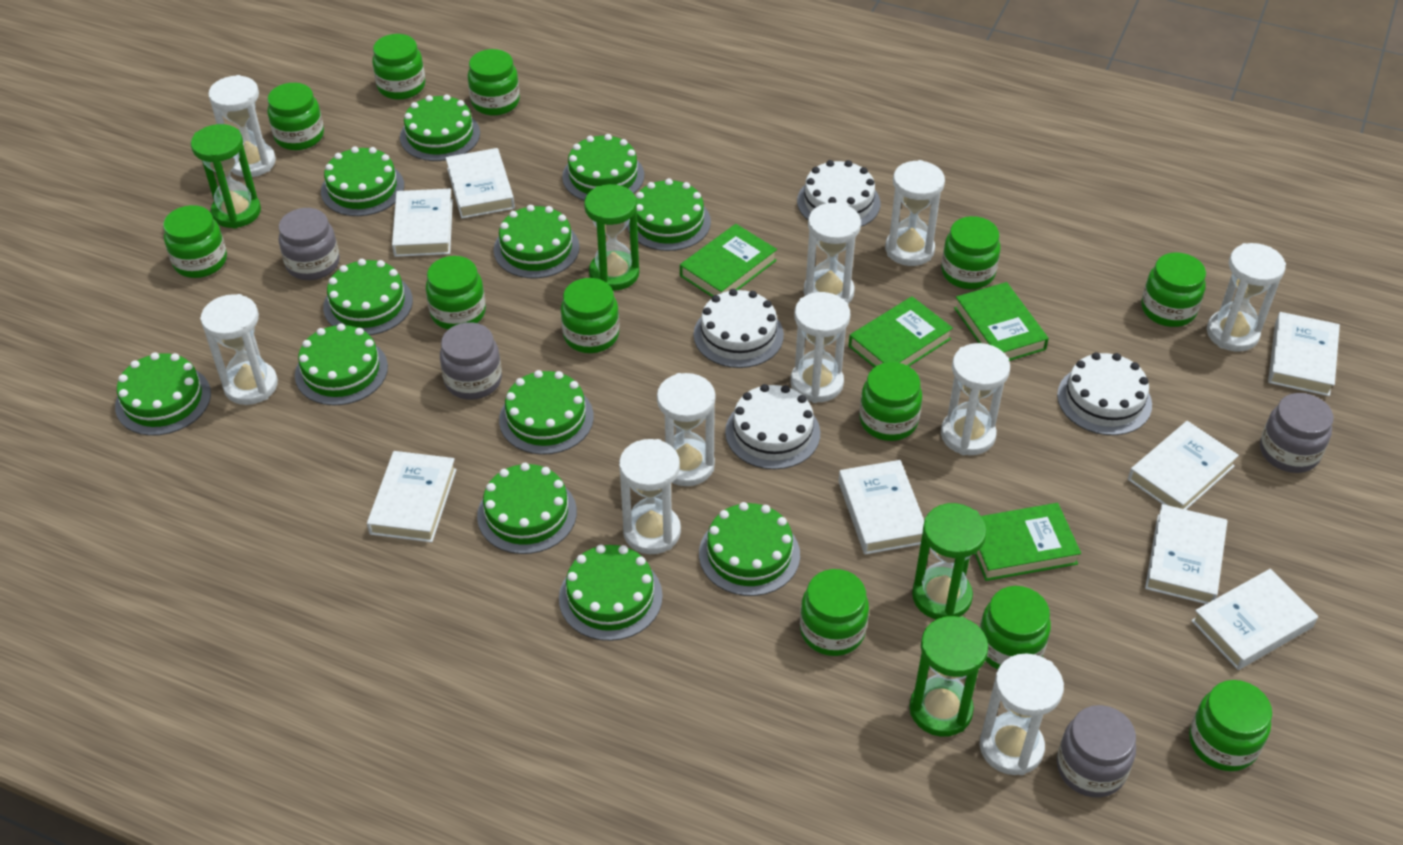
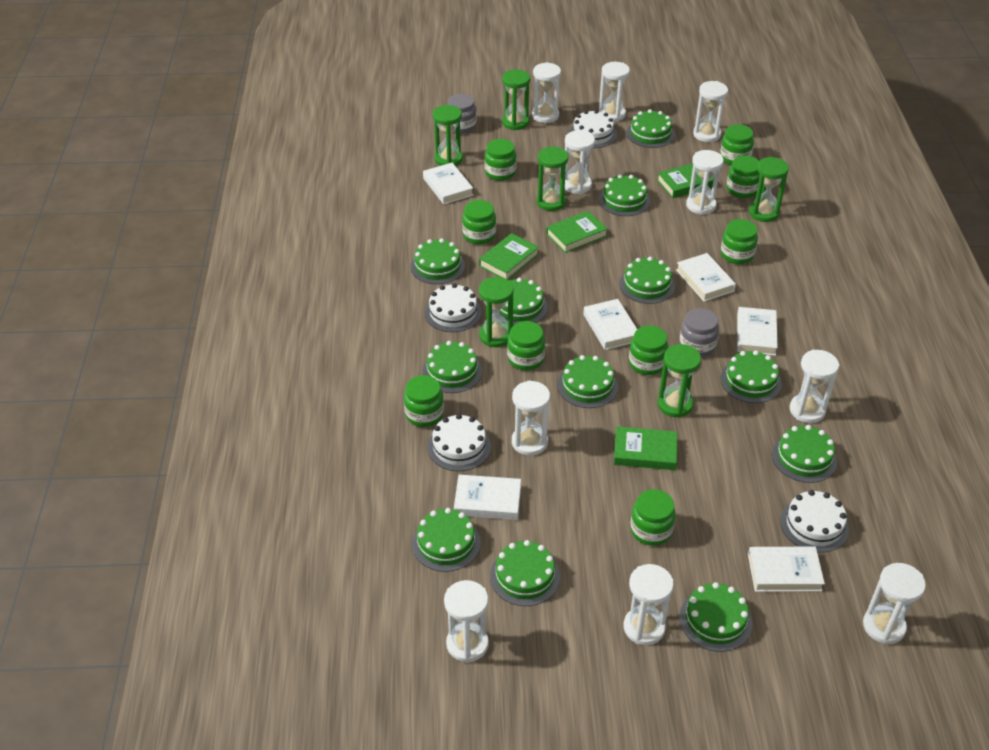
green hourglass: 4 -> 6
green jar: 12 -> 9
grey jar: 4 -> 2
white book: 8 -> 6

